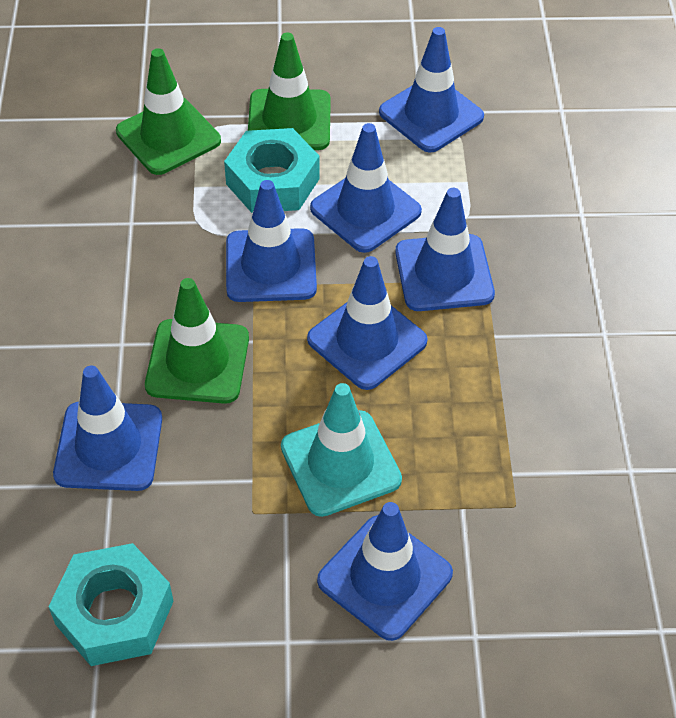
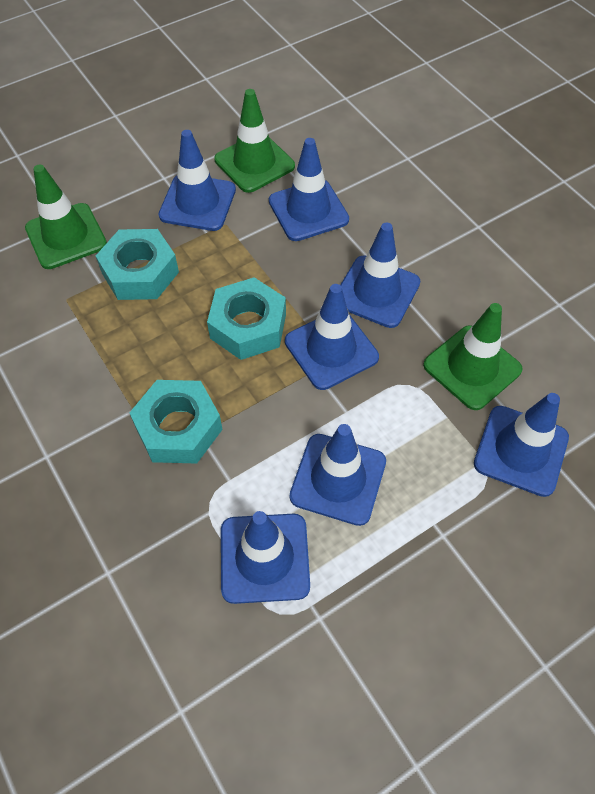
turquoise nut: 2 -> 3
turquoise traffic cone: 1 -> 0

